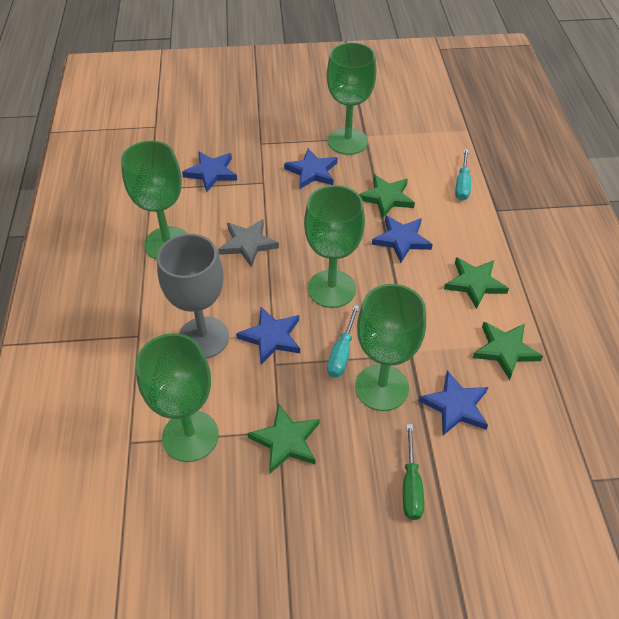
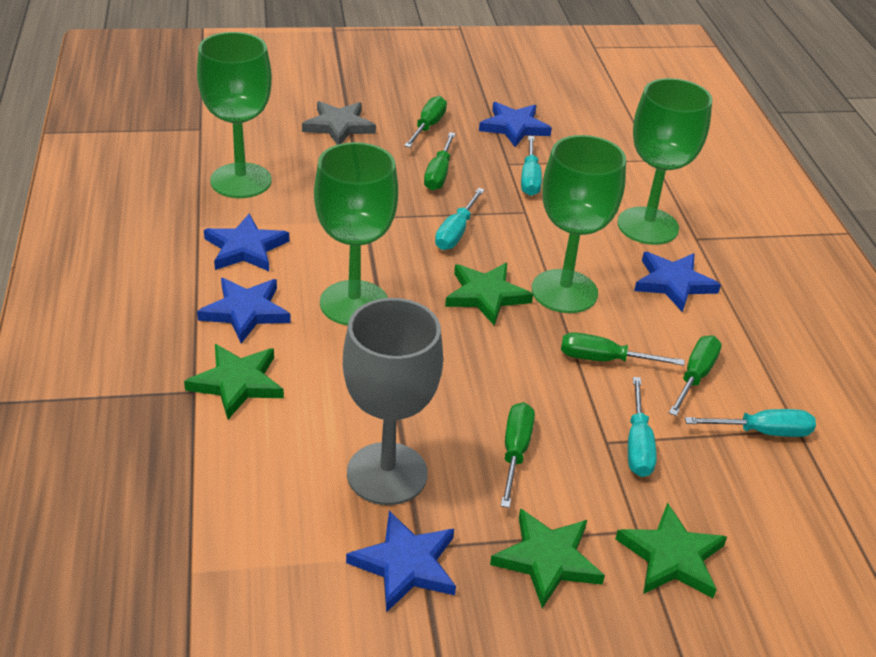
green goblet: 5 -> 4
green screwdriver: 1 -> 5
turquoise screwdriver: 2 -> 4

